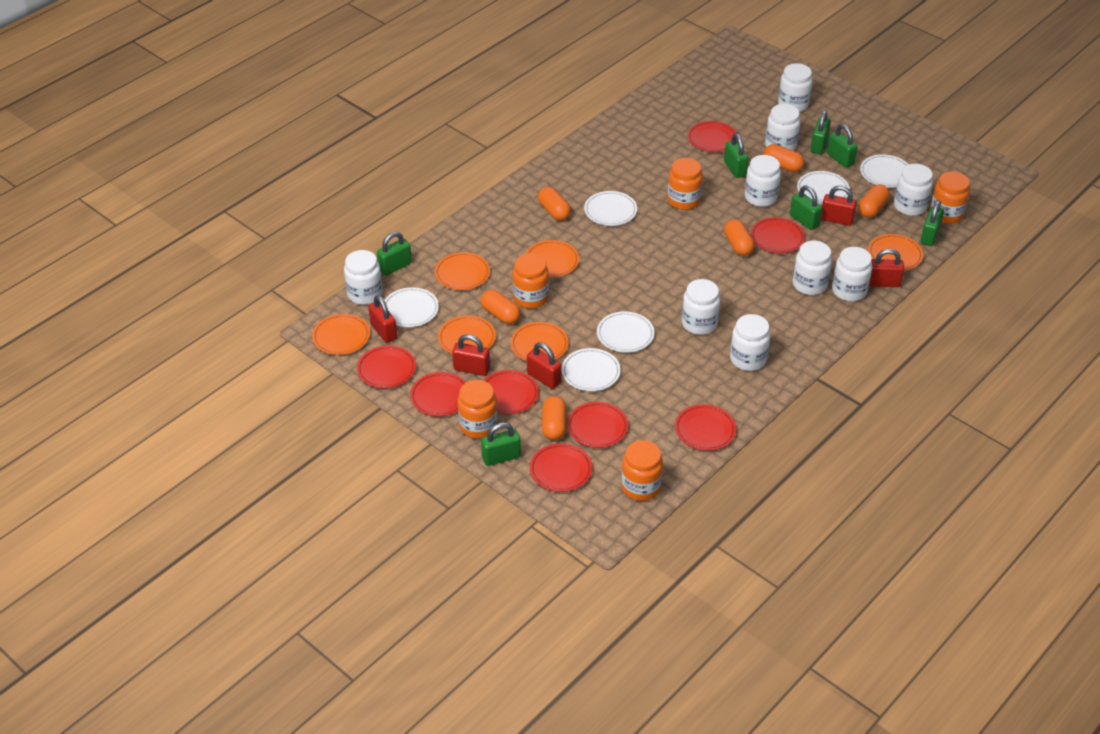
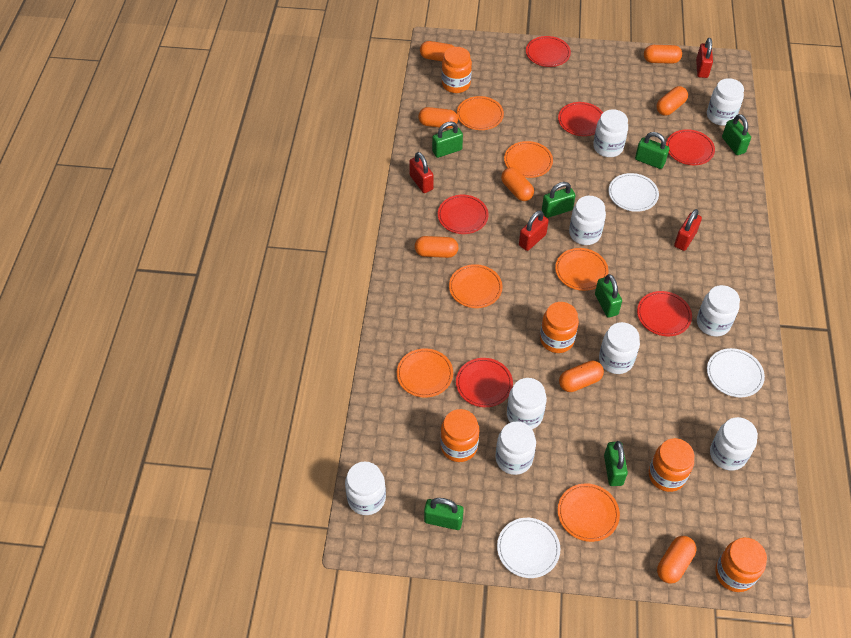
orange capsule: 6 -> 8
red padlock: 5 -> 4
red plate: 8 -> 6
white plate: 6 -> 3

